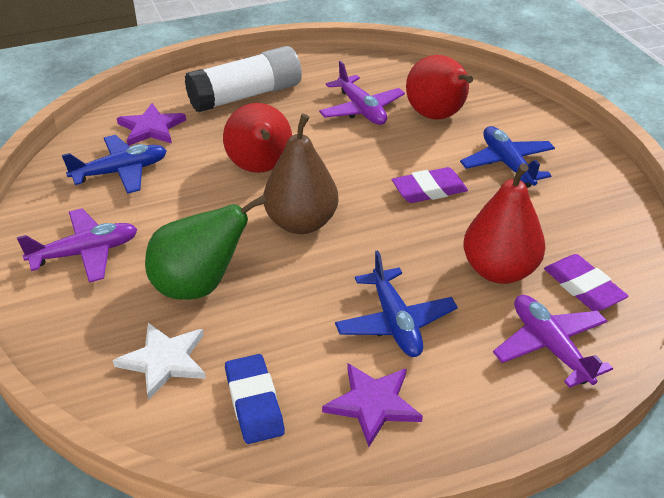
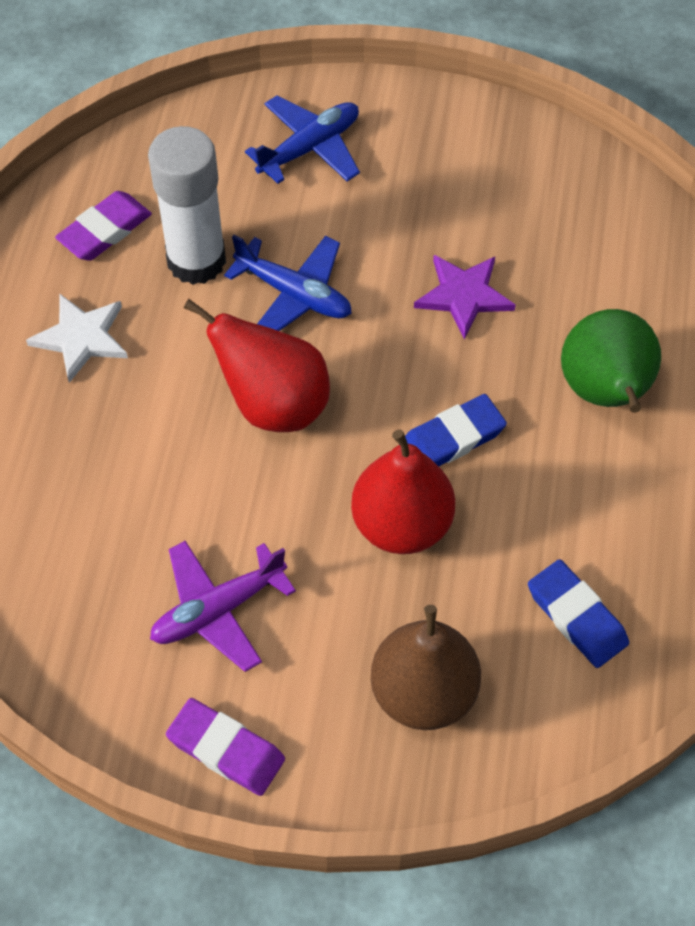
blue eraser: 1 -> 2
blue plane: 3 -> 2
purple plane: 3 -> 1
purple star: 2 -> 1
red pear: 3 -> 2

